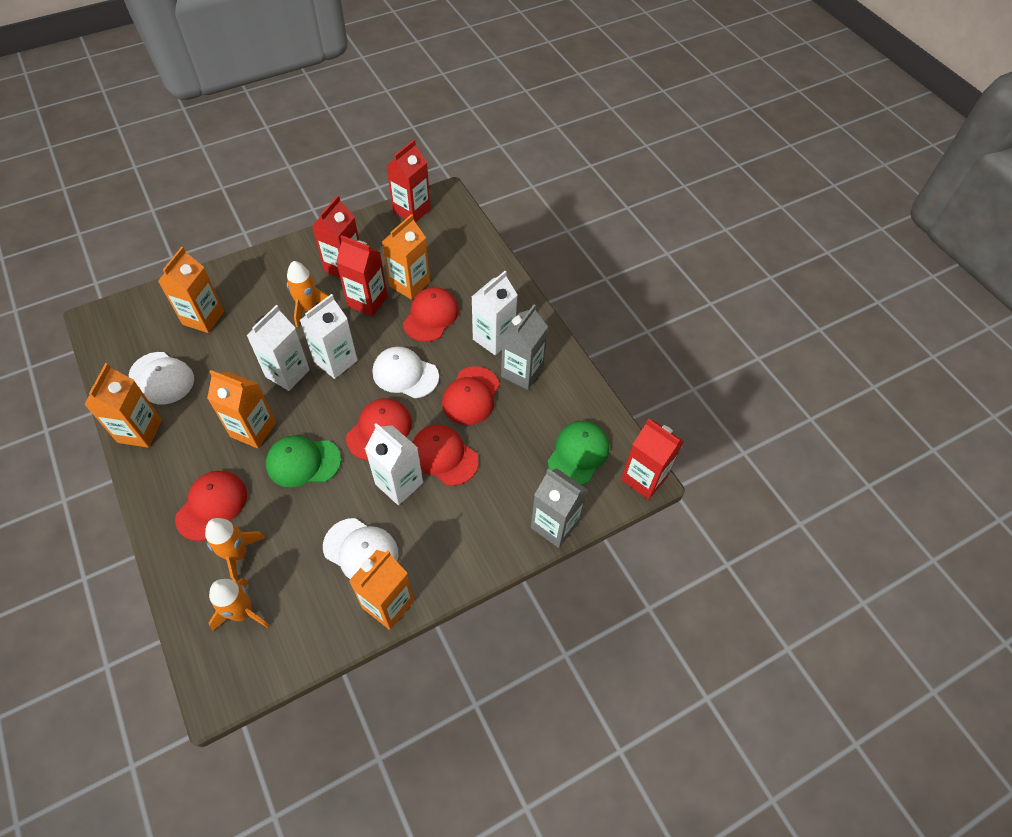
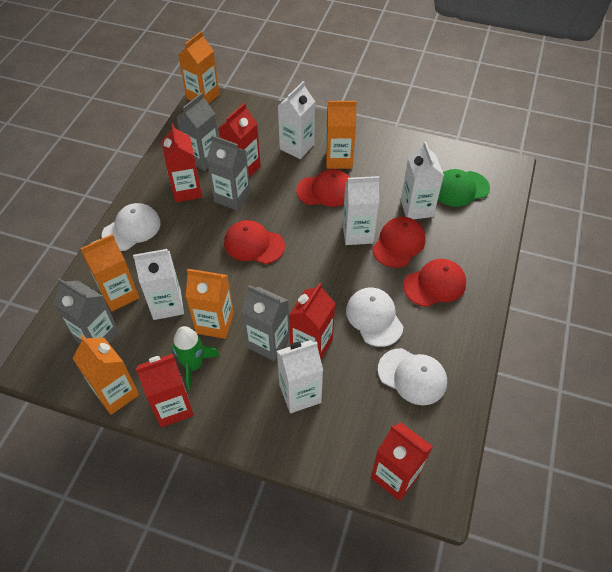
green cap: 2 -> 1
green rocket: 0 -> 1
grey carton: 2 -> 4
orange rocket: 3 -> 0
red cap: 5 -> 4
red carton: 4 -> 5
white carton: 4 -> 5

